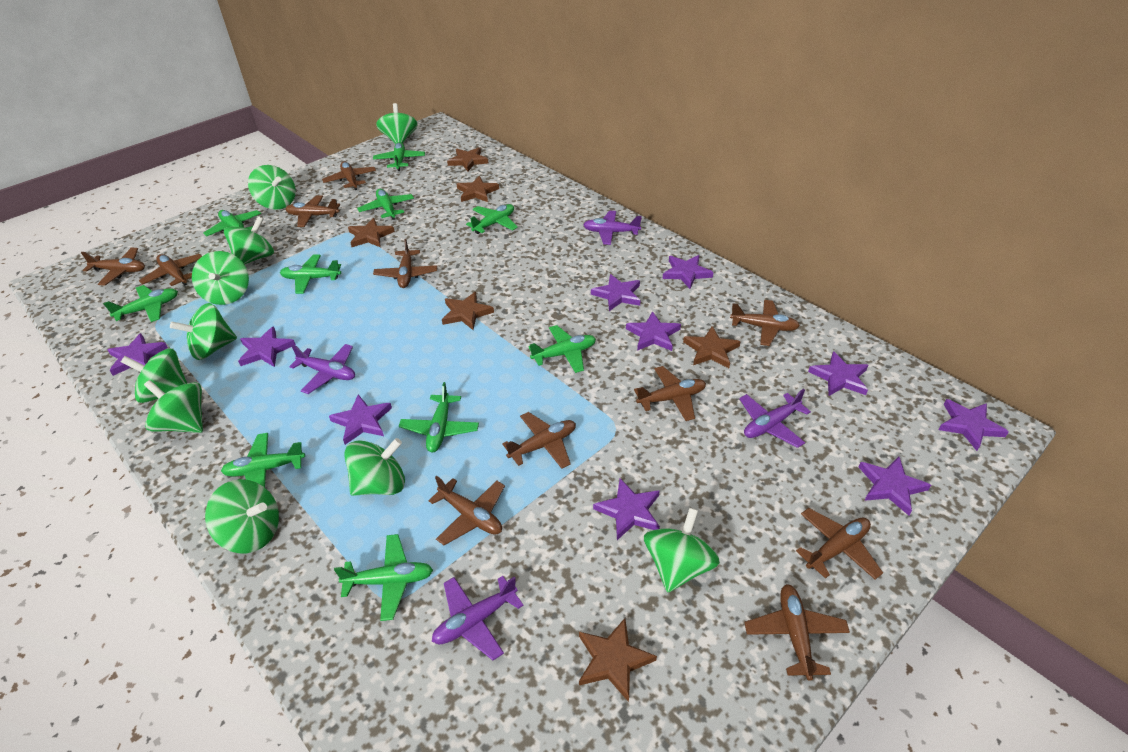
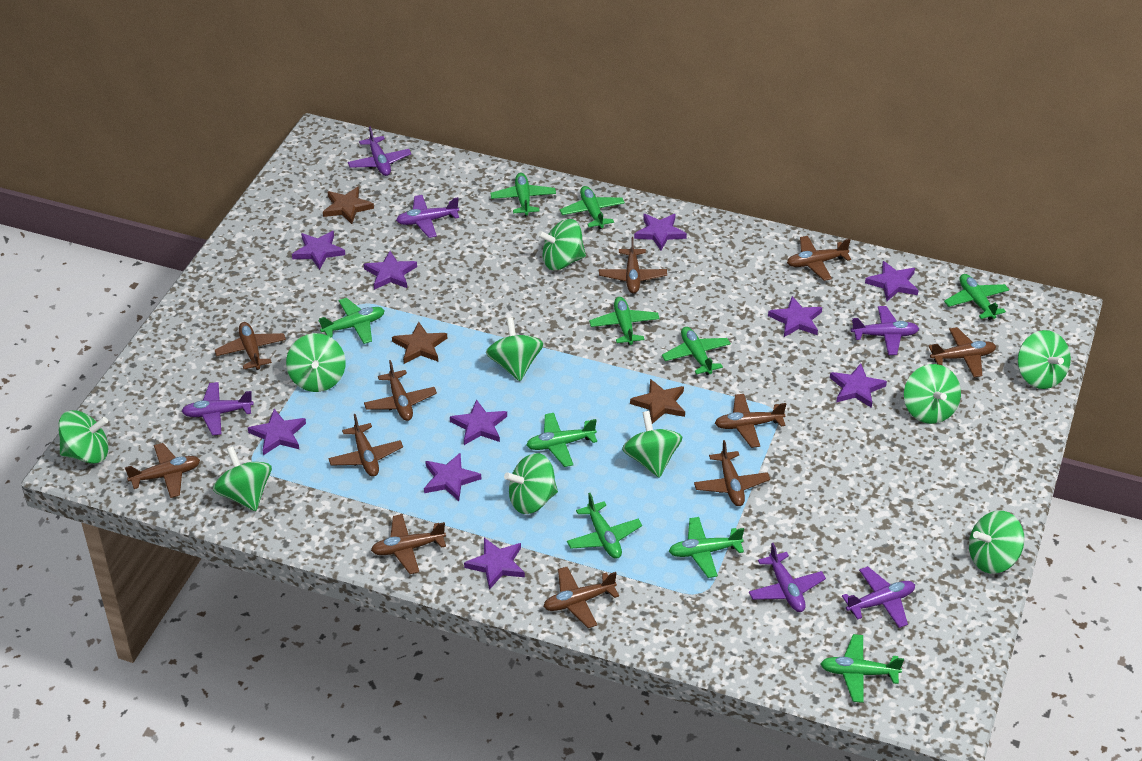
brown star: 6 -> 3
purple plane: 4 -> 6

